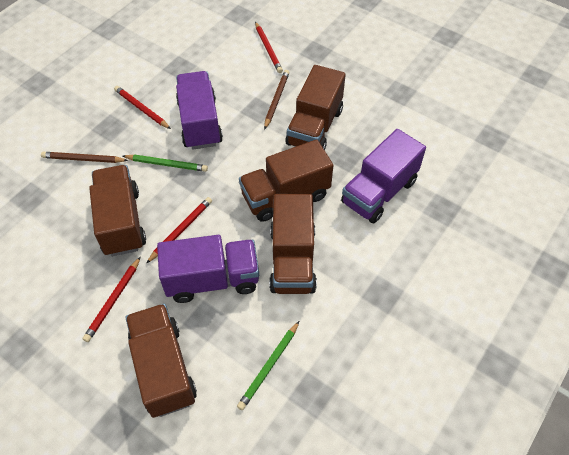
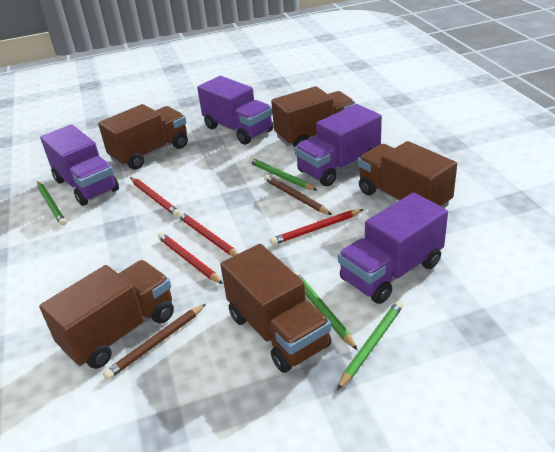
green pencil: 2 -> 4
purple truck: 3 -> 4

